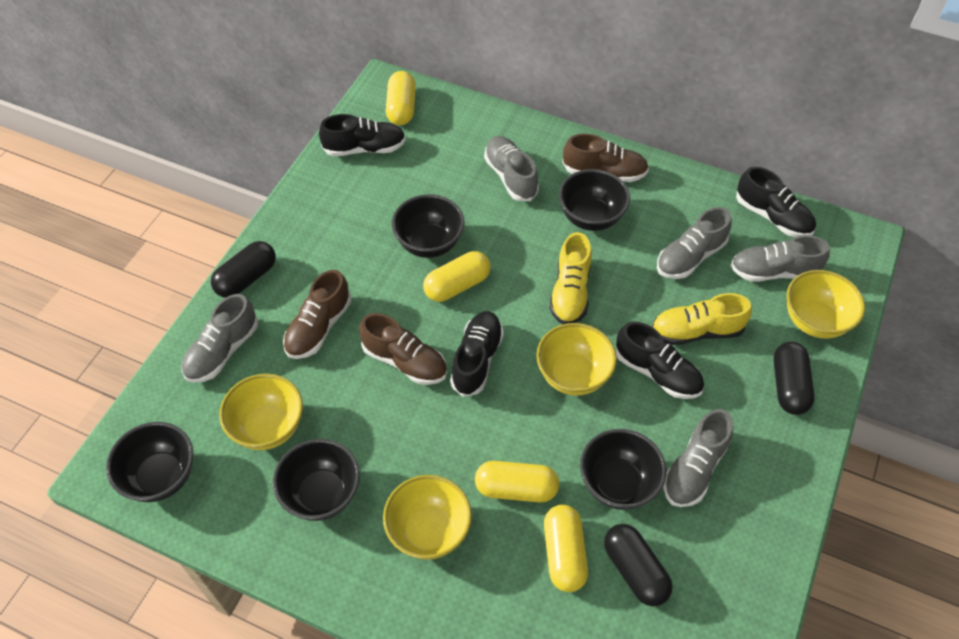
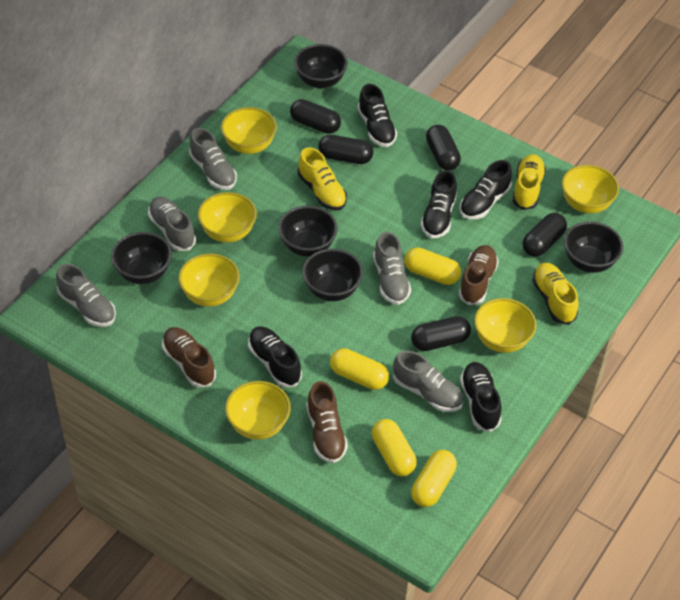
black capsule: 3 -> 5
black shoe: 4 -> 5
yellow bowl: 4 -> 6
yellow shoe: 2 -> 3

